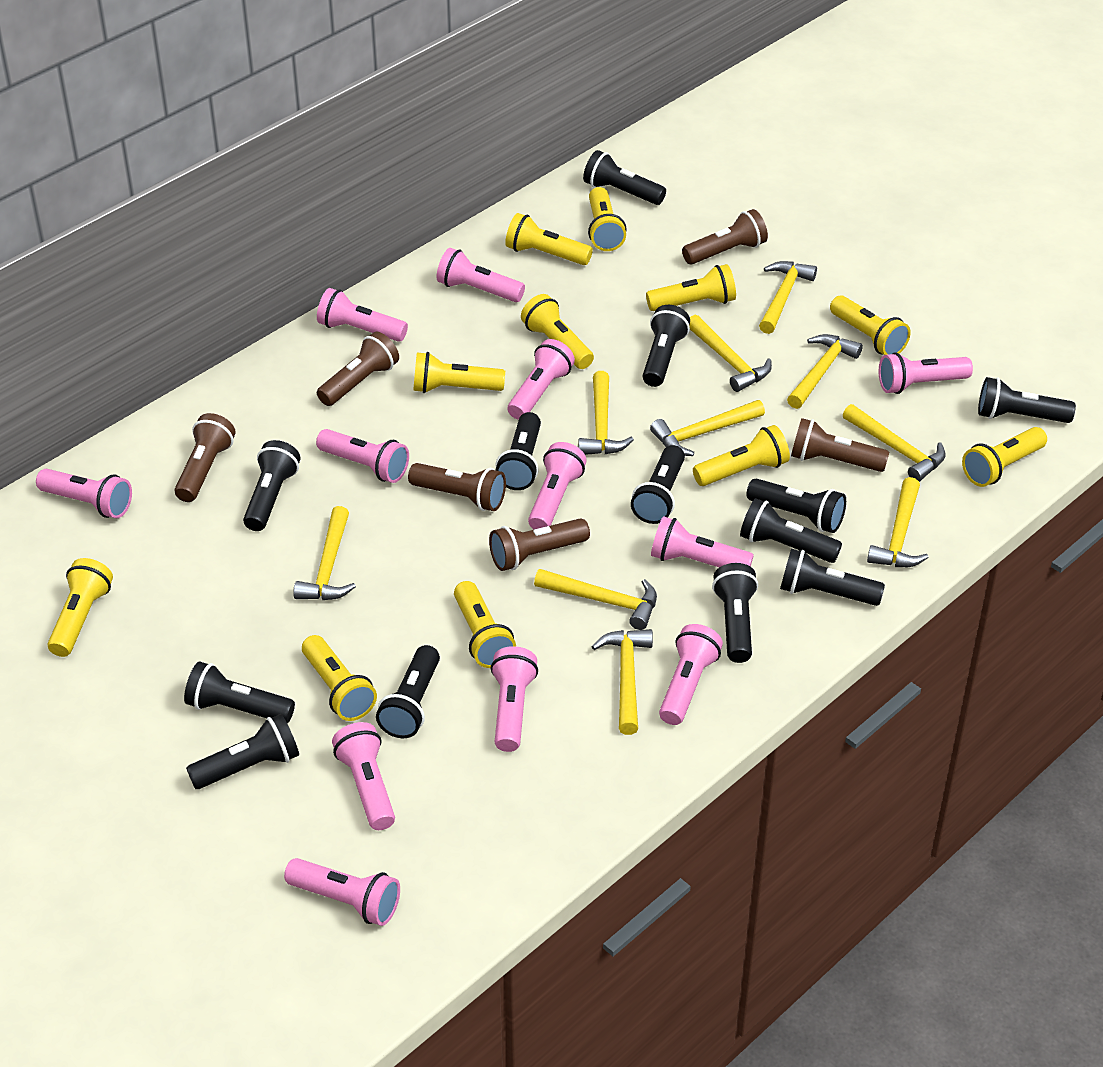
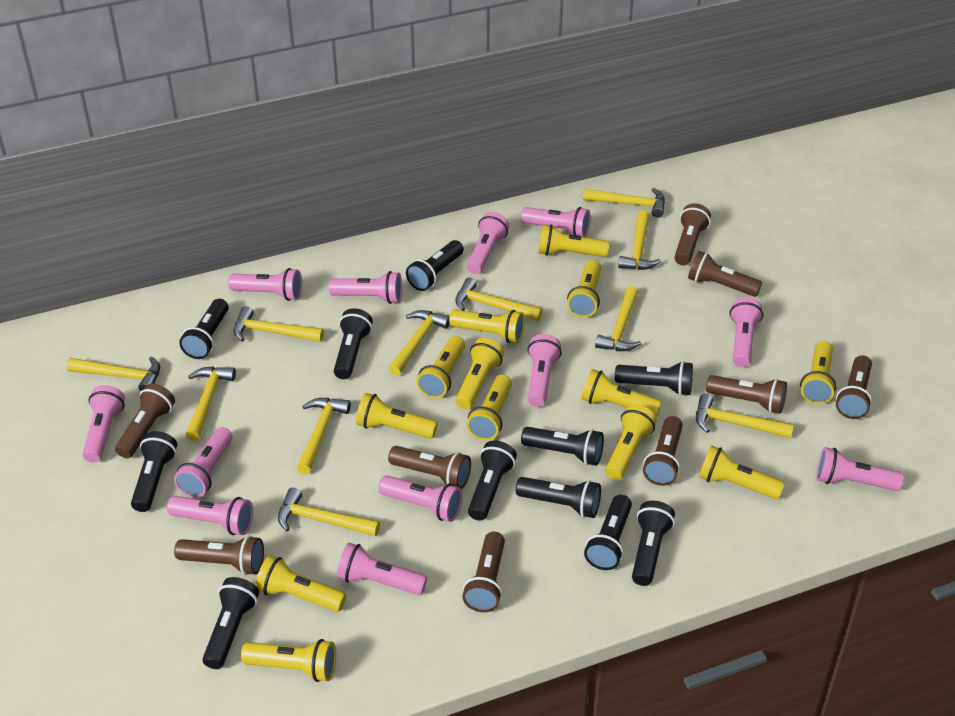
black flashlight: 13 -> 11
brown flashlight: 6 -> 9
yellow flashlight: 11 -> 13
yellow hammer: 10 -> 11

